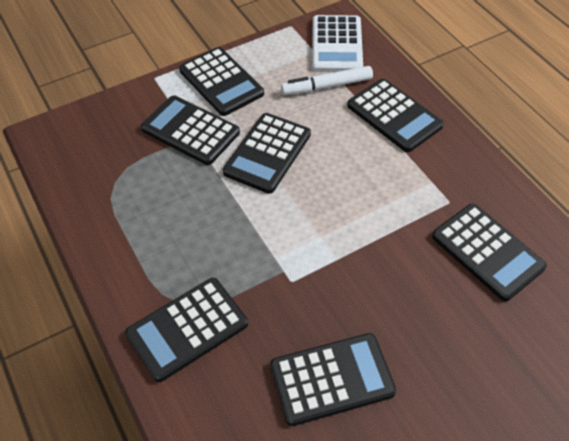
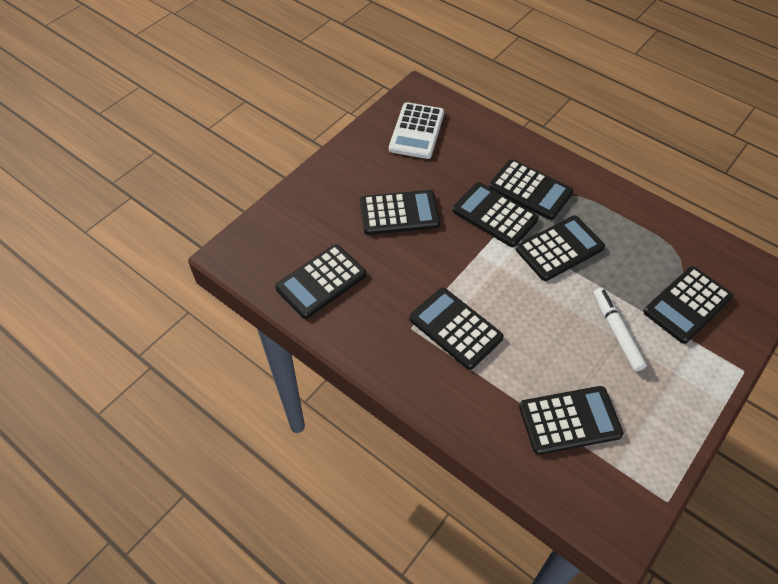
black calculator: 7 -> 8

